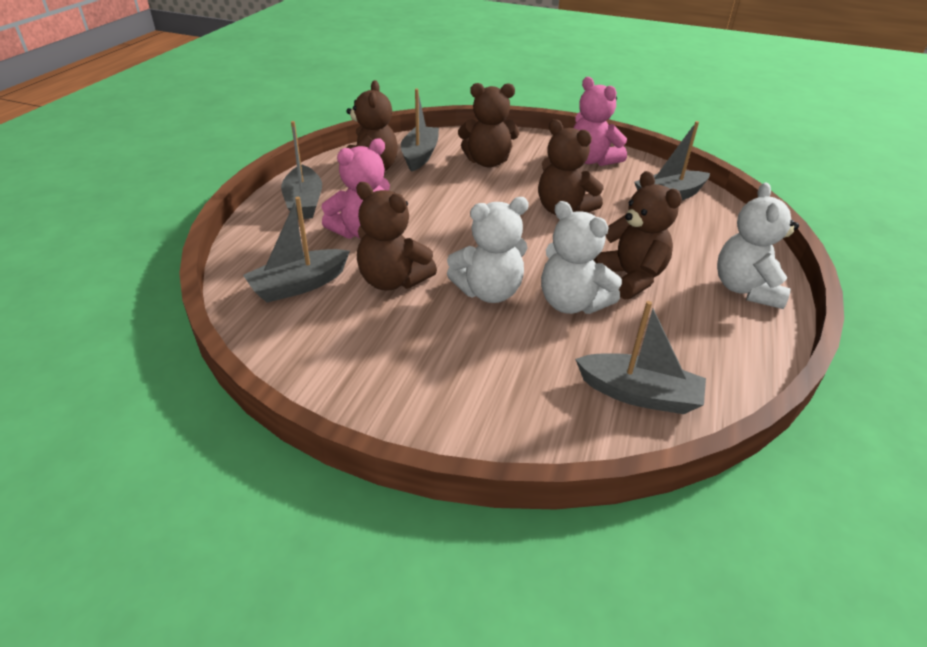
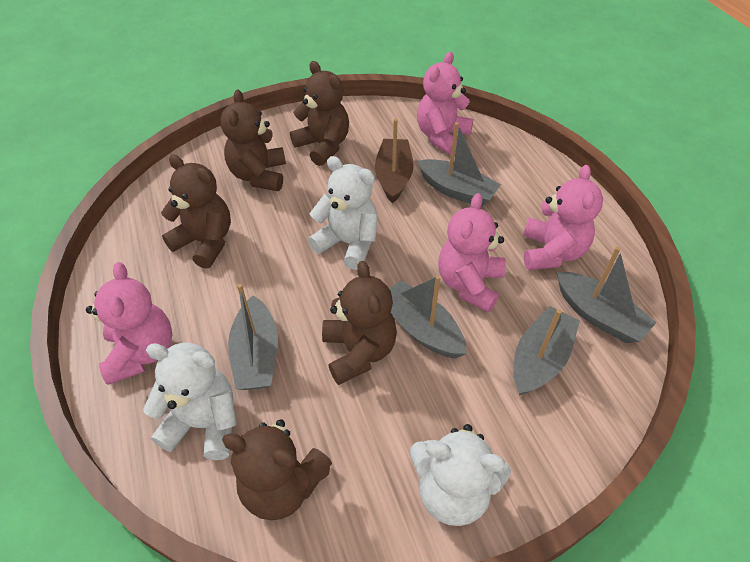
brown boat: 0 -> 1
pink teddy bear: 2 -> 4

